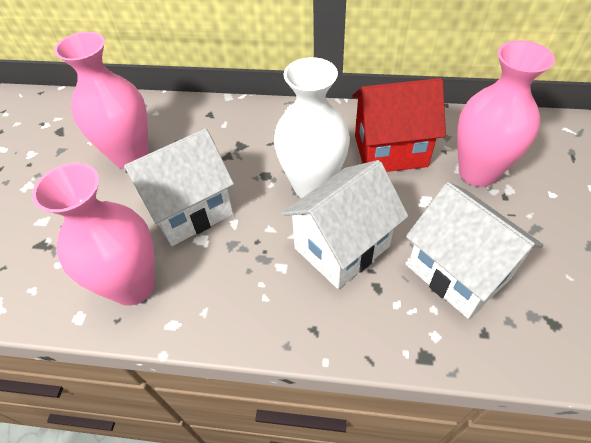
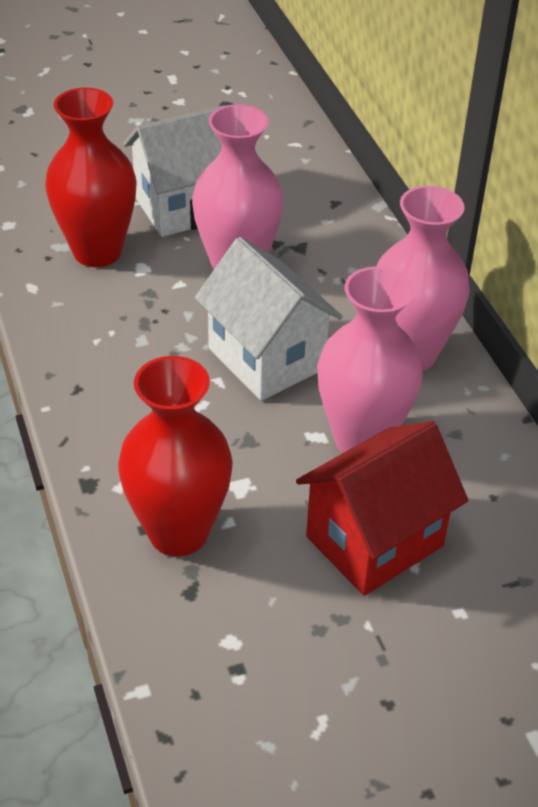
red vase: 0 -> 2
white house: 3 -> 2
white vase: 1 -> 0

